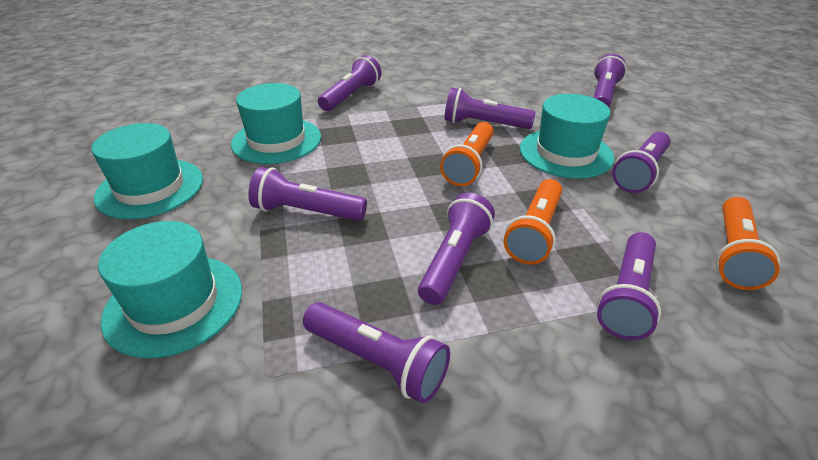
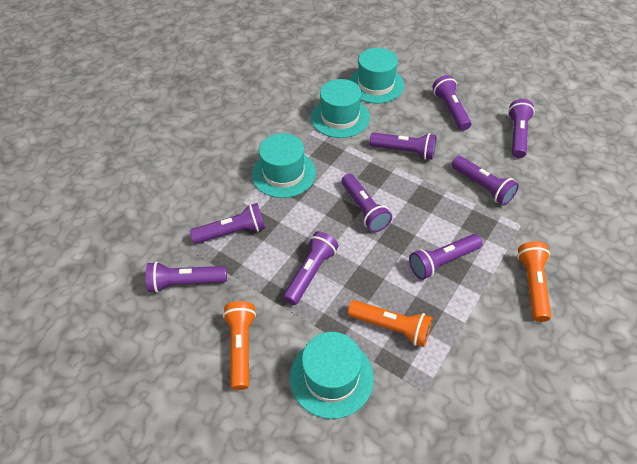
purple flashlight: 8 -> 9

